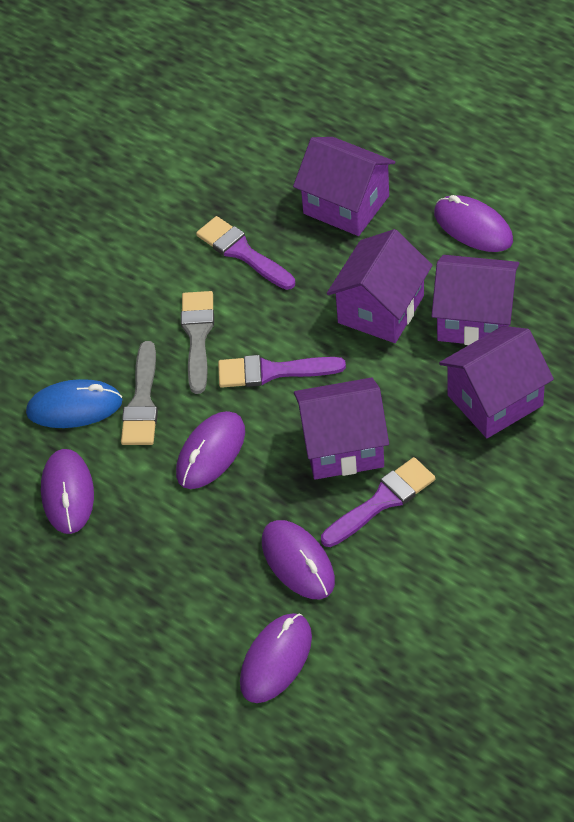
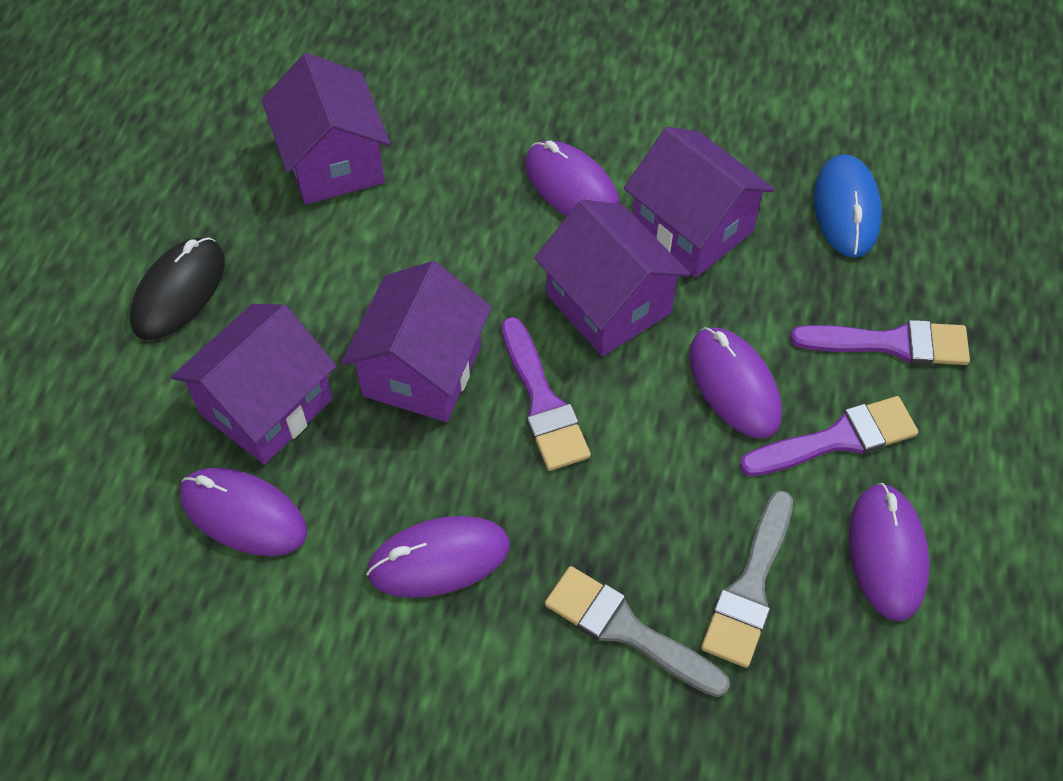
black mouse: 0 -> 1

